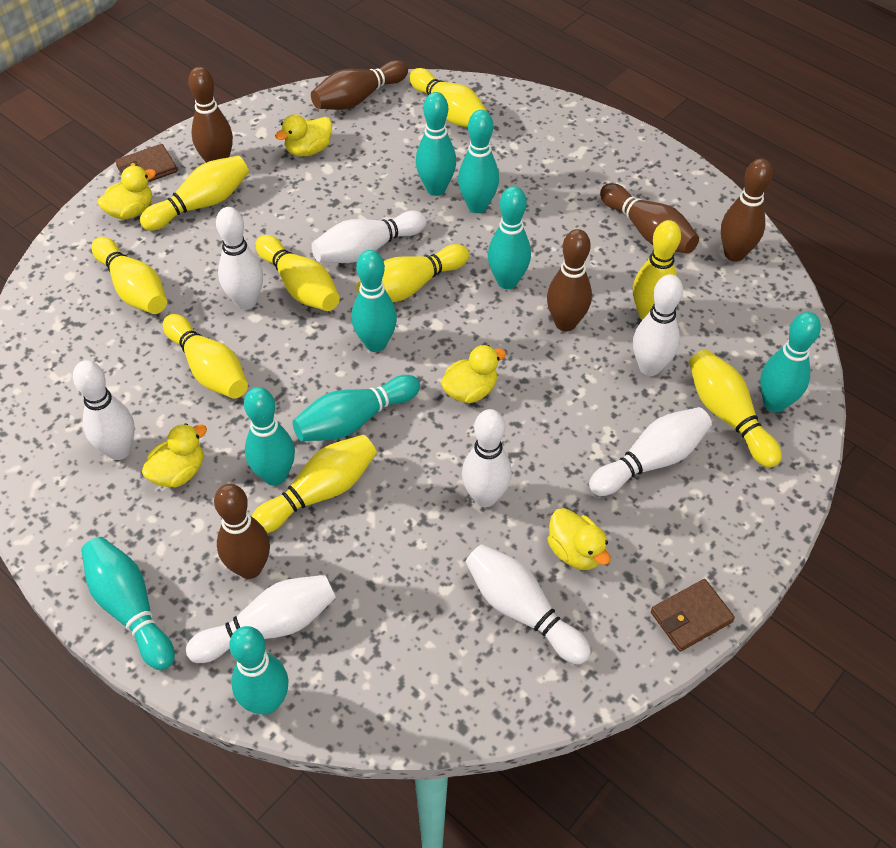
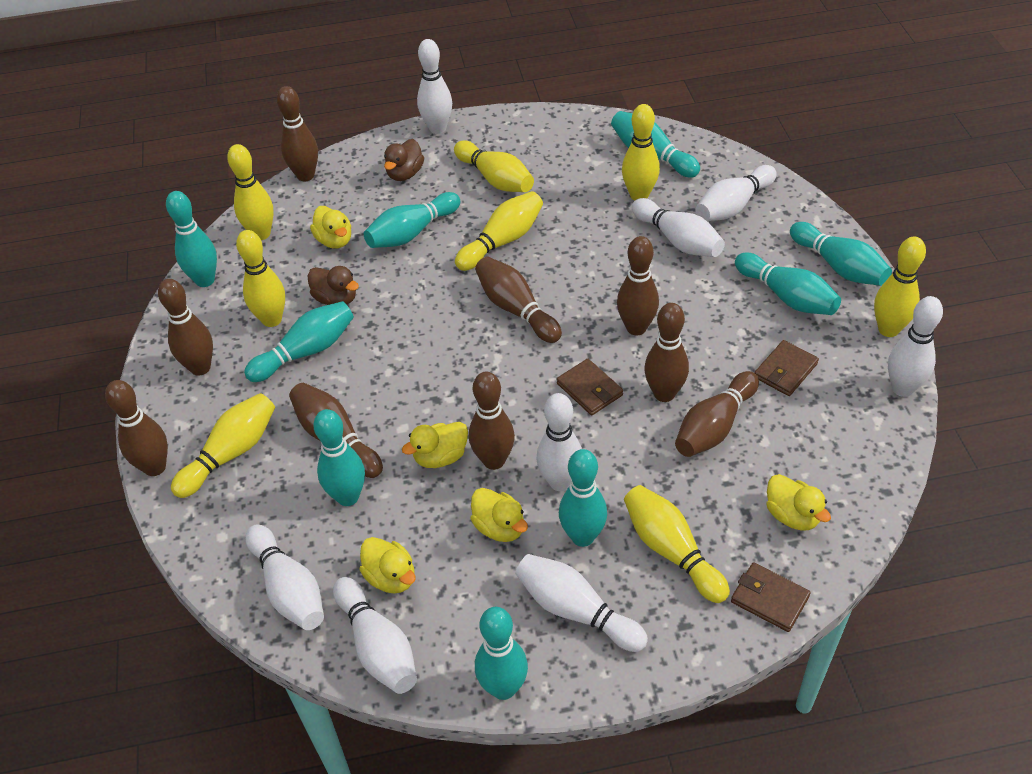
brown bowling pin: 6 -> 9
brown duck: 0 -> 2
brown wallet: 2 -> 3
yellow bowling pin: 9 -> 8

